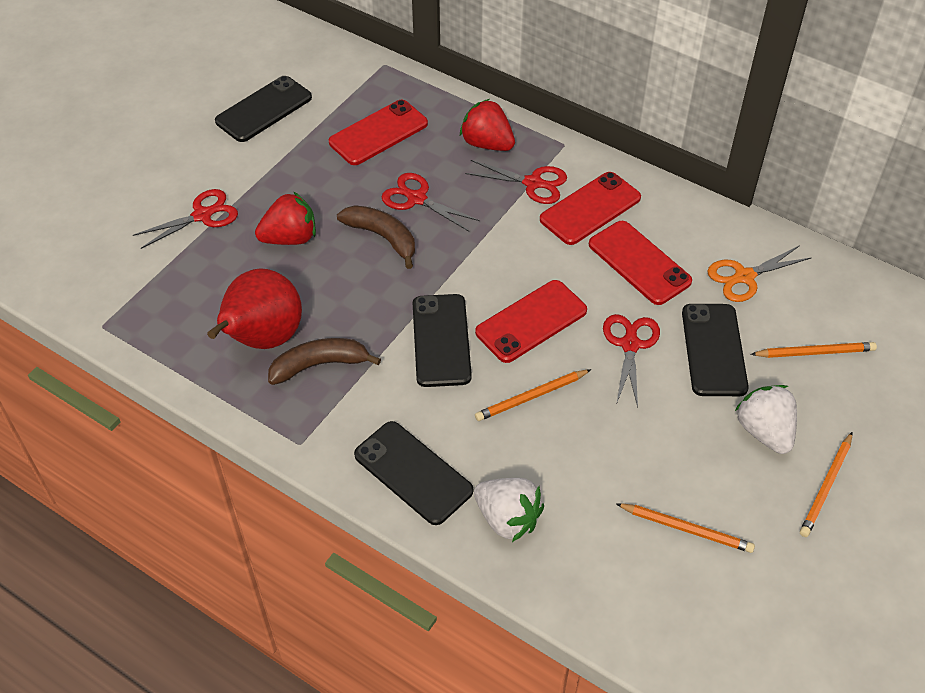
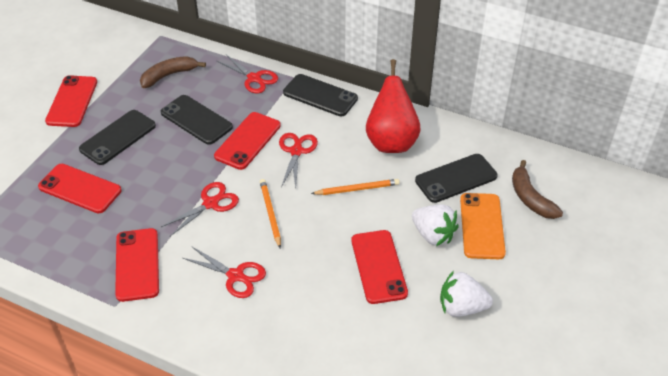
orange pencil: 4 -> 2
orange phone: 0 -> 1
orange scissors: 1 -> 0
red phone: 4 -> 5
red strawberry: 2 -> 0

